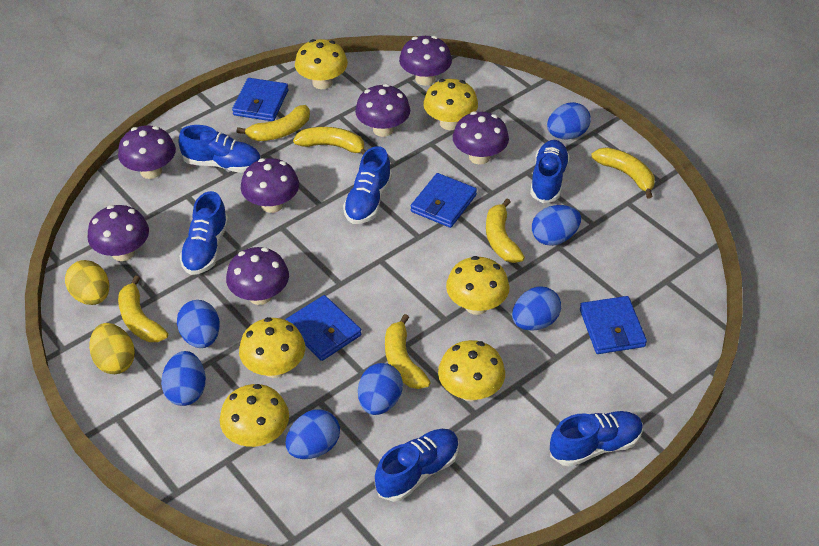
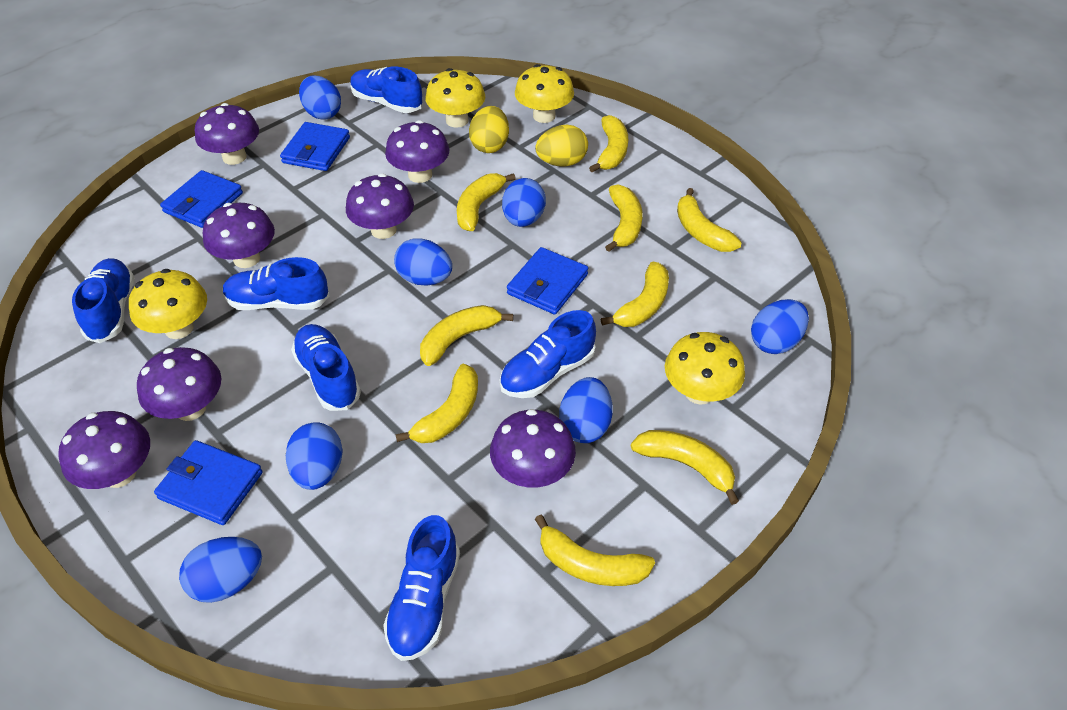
yellow banana: 6 -> 9
yellow mushroom: 6 -> 4

